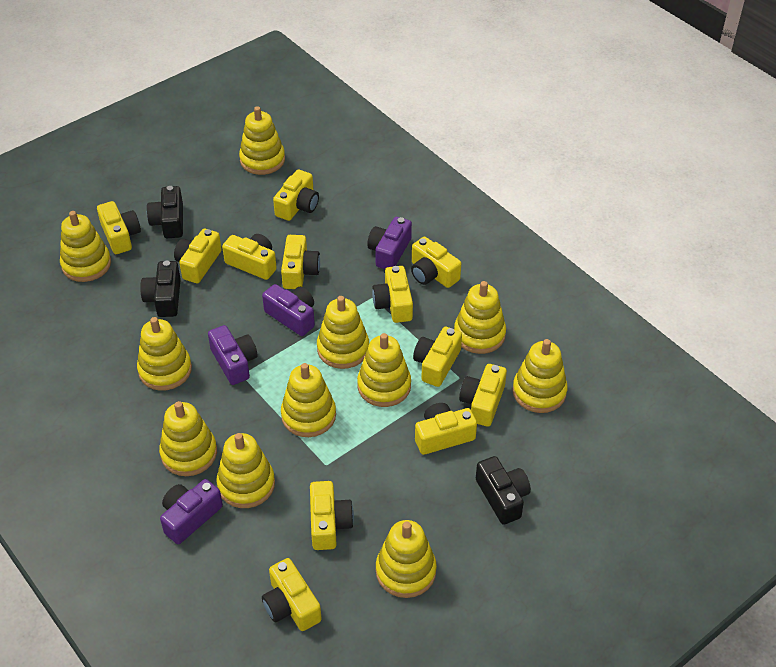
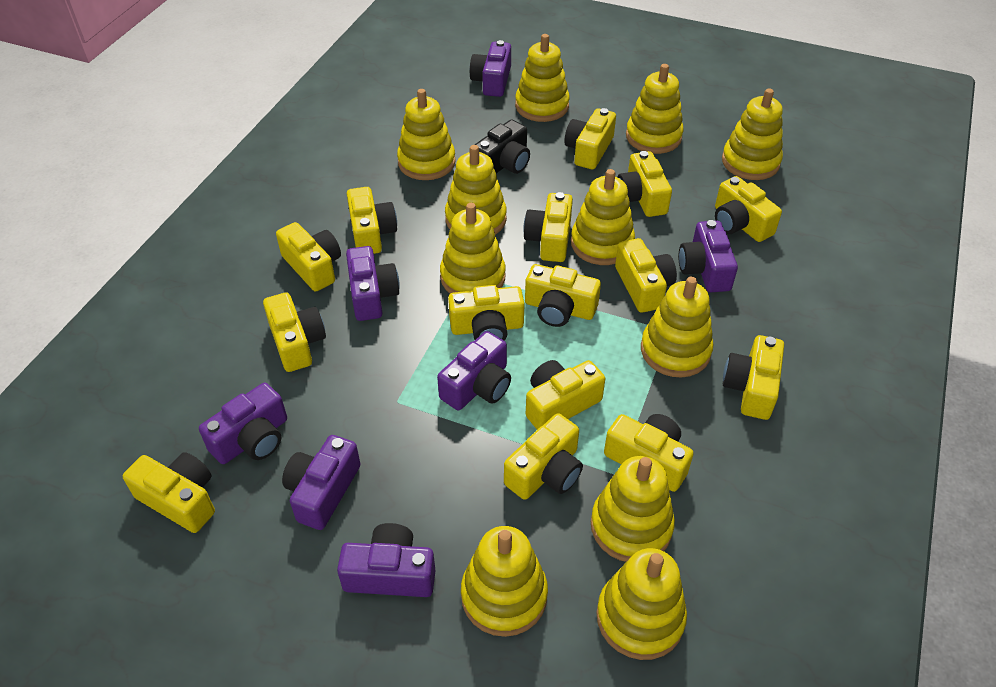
black camera: 3 -> 1
purple camera: 4 -> 7
yellow camera: 12 -> 15

